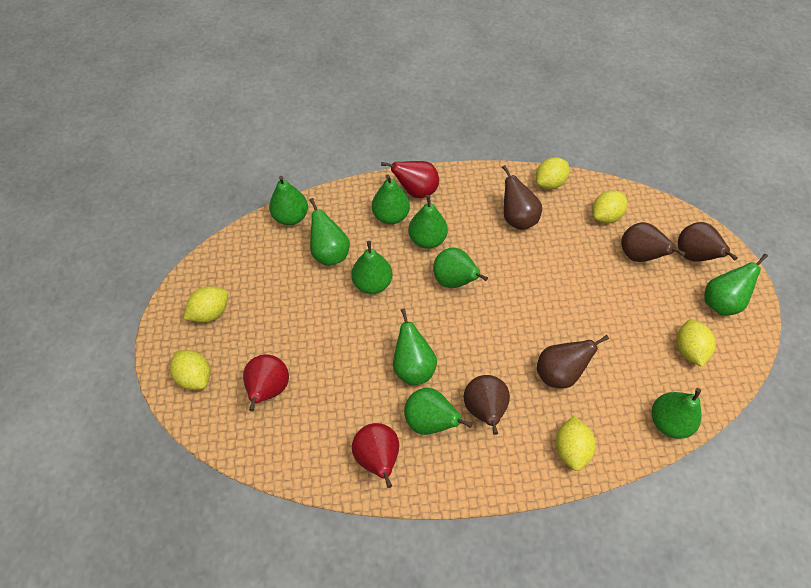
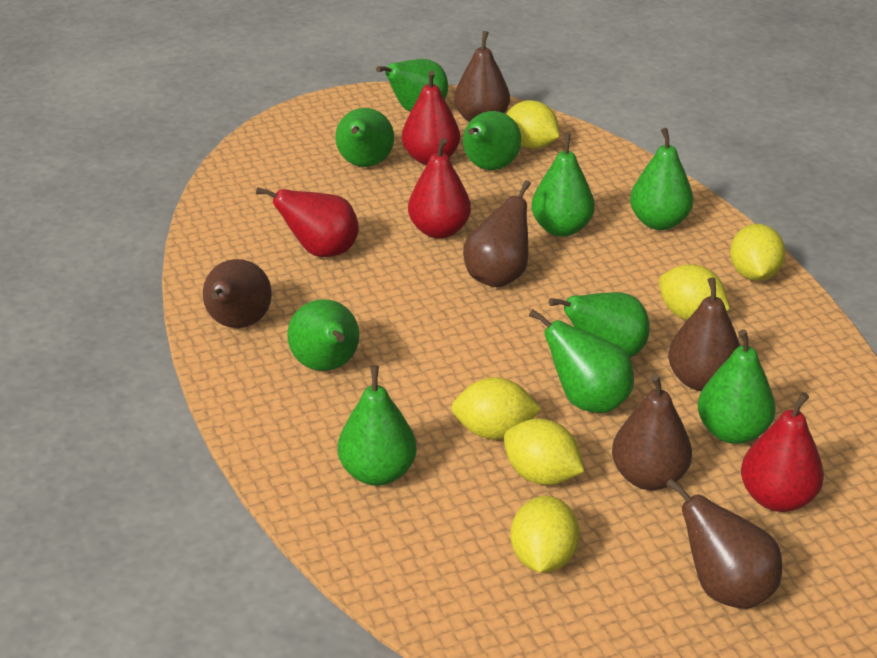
brown pear: 5 -> 6
red pear: 3 -> 4

